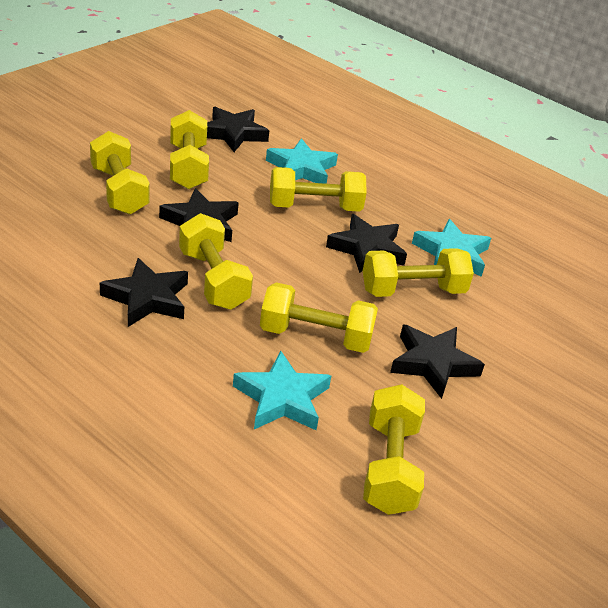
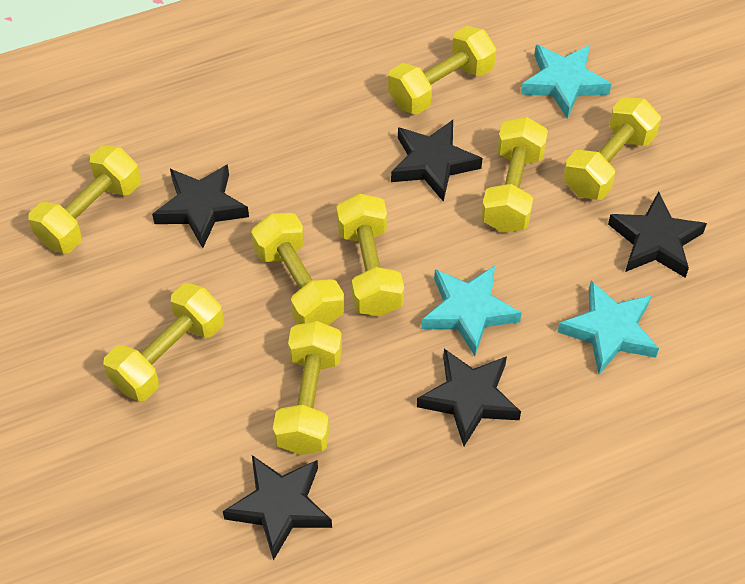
yellow dumbbell: 7 -> 8

